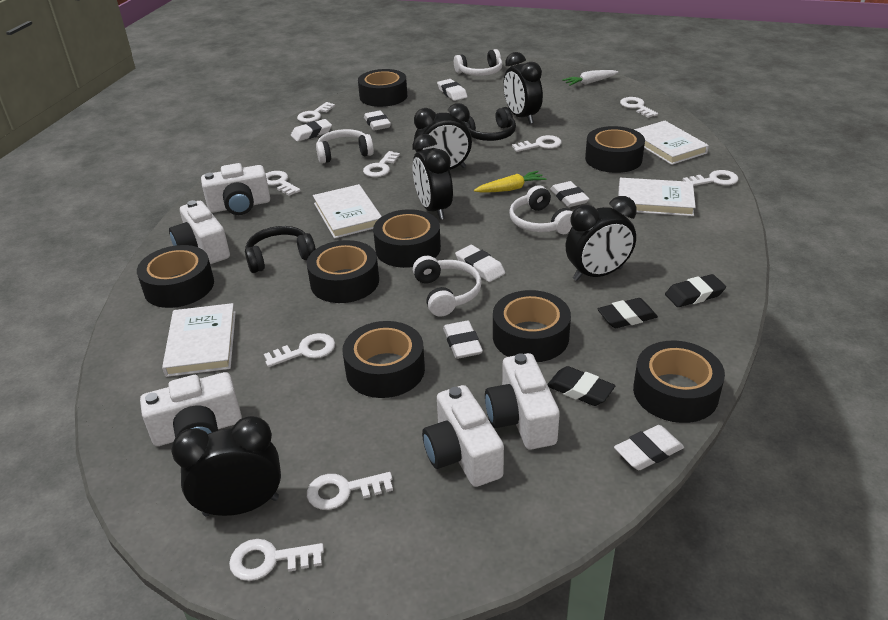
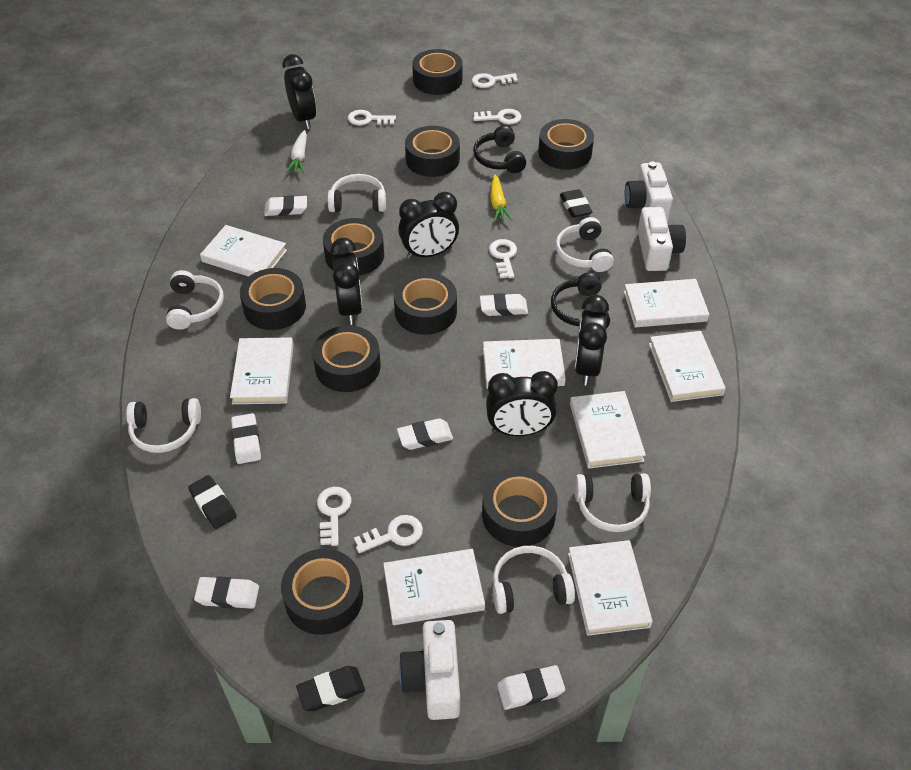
black tape: 8 -> 9
white book: 4 -> 8
white camera: 5 -> 3
white eraser: 7 -> 6
white headphones: 4 -> 6
white key: 9 -> 6

